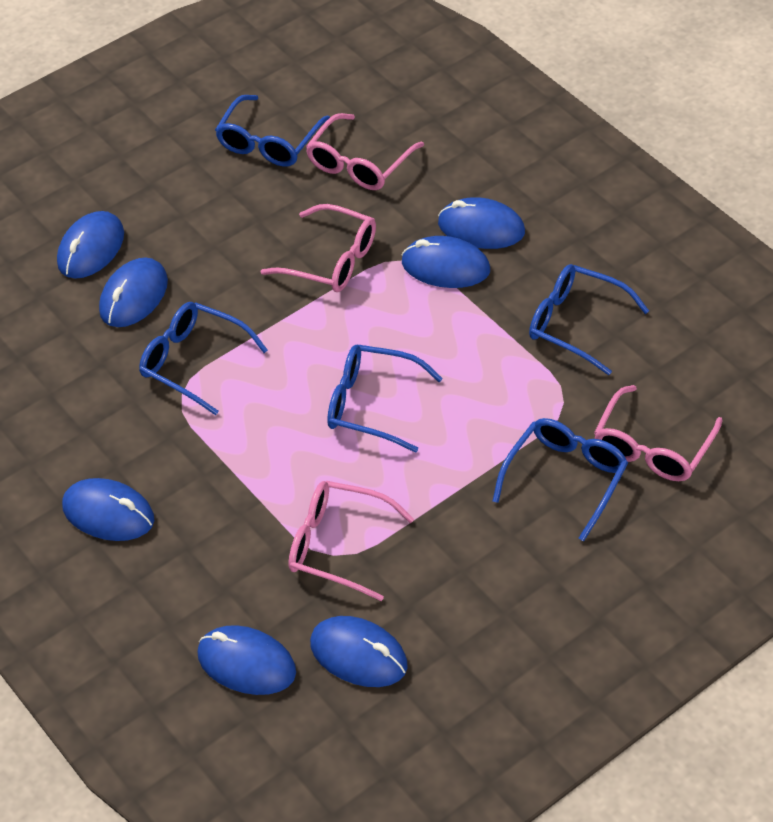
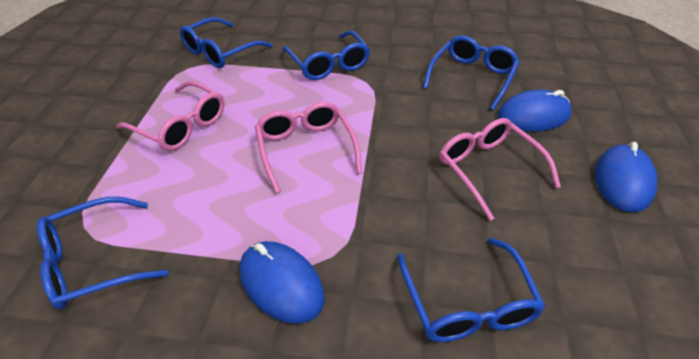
blue mouse: 7 -> 3
pink glasses: 4 -> 3

